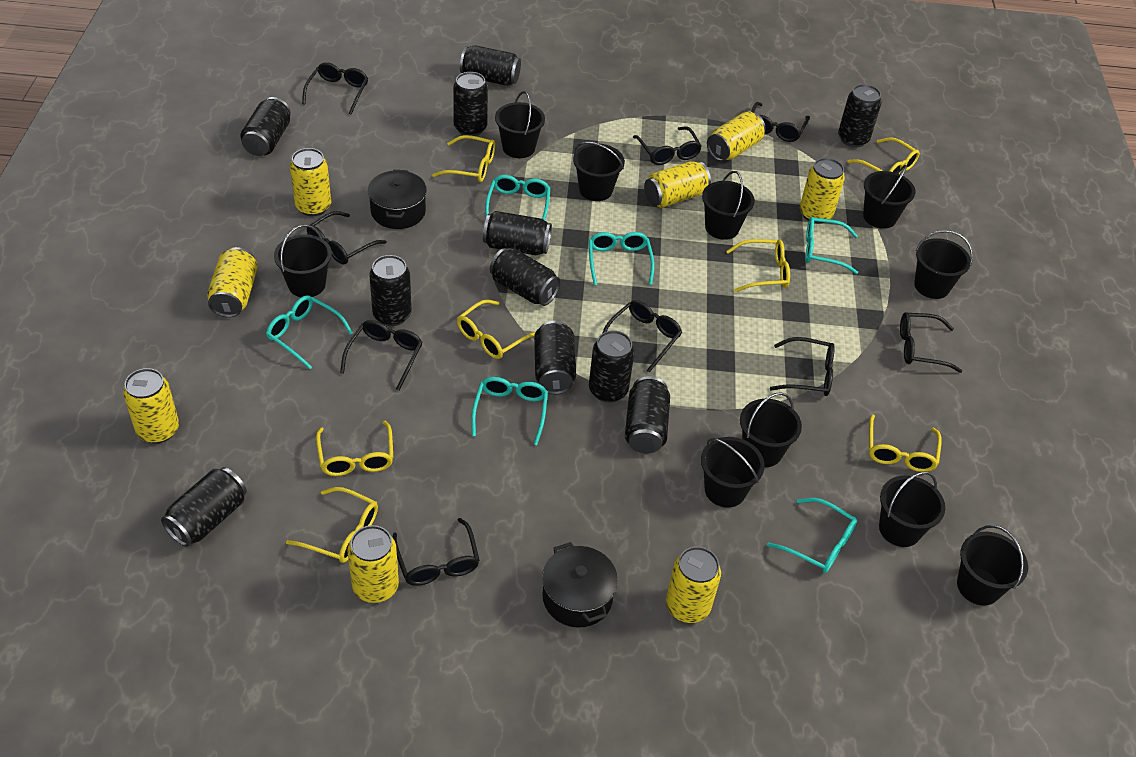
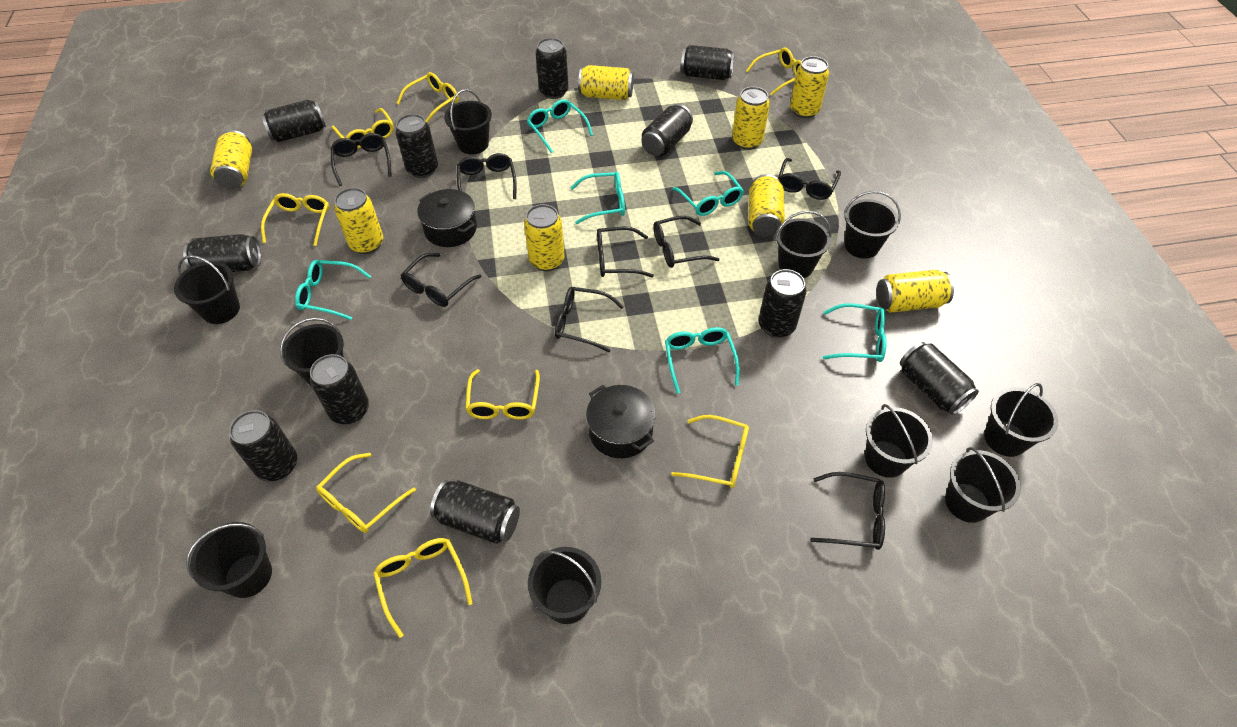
black glasses: 9 -> 8
yellow glasses: 7 -> 8

